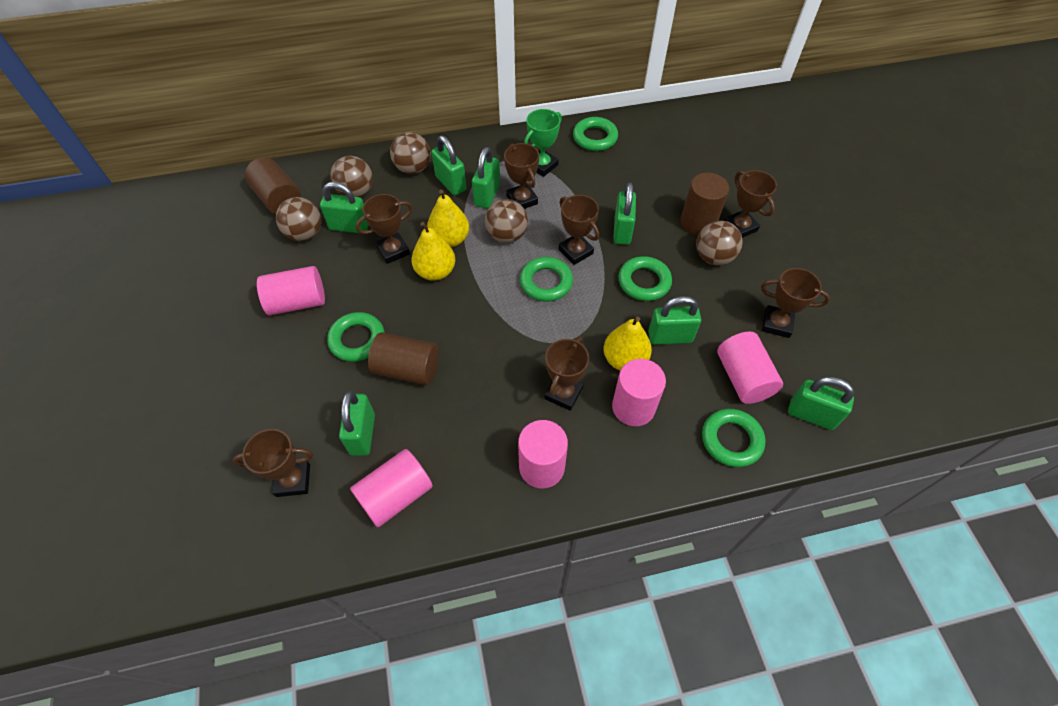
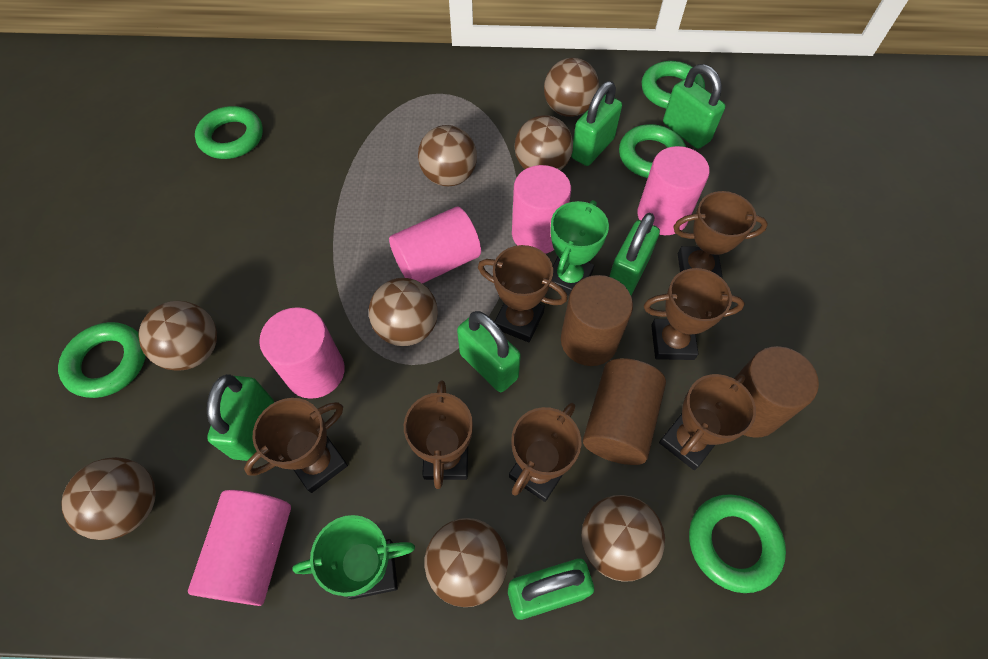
brown ball: 5 -> 8
green padlock: 7 -> 6
green trophy: 1 -> 2
yellow pear: 3 -> 0

